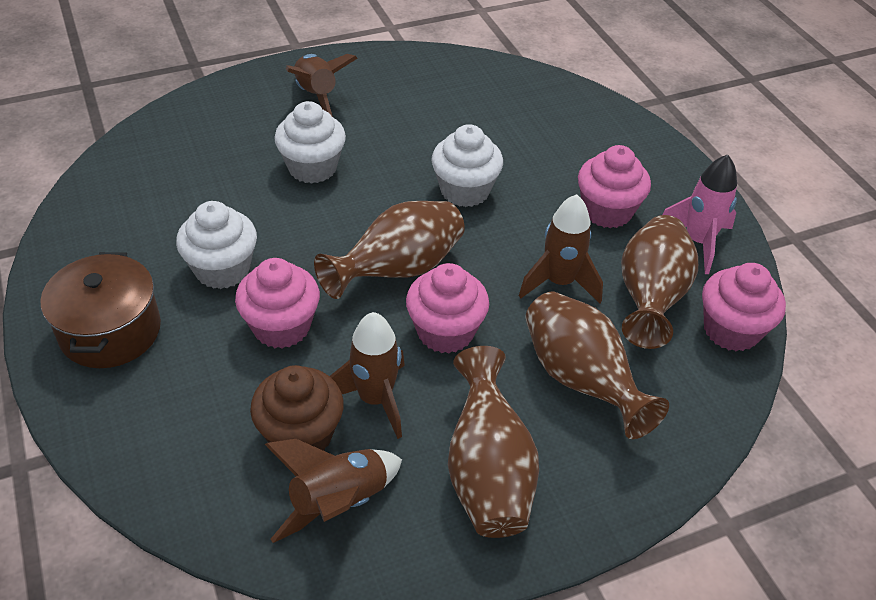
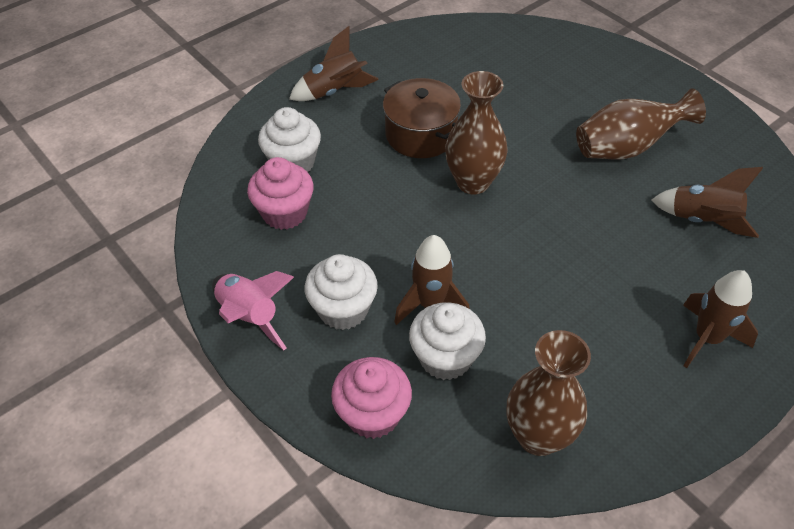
brown cupcake: 1 -> 0
brown vase: 4 -> 3
pink cupcake: 4 -> 2

